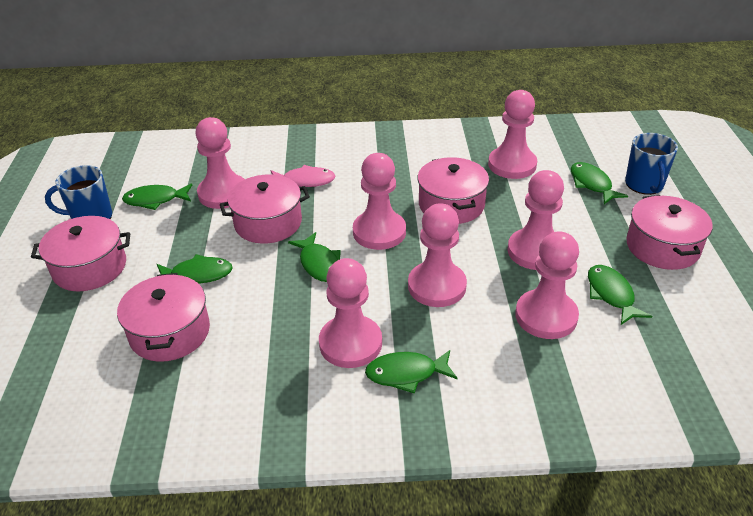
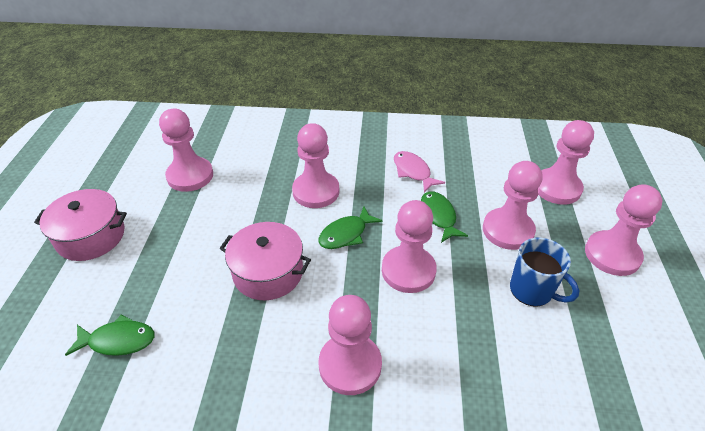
blue mug: 2 -> 1
green fish: 6 -> 3
pink pot: 5 -> 2

